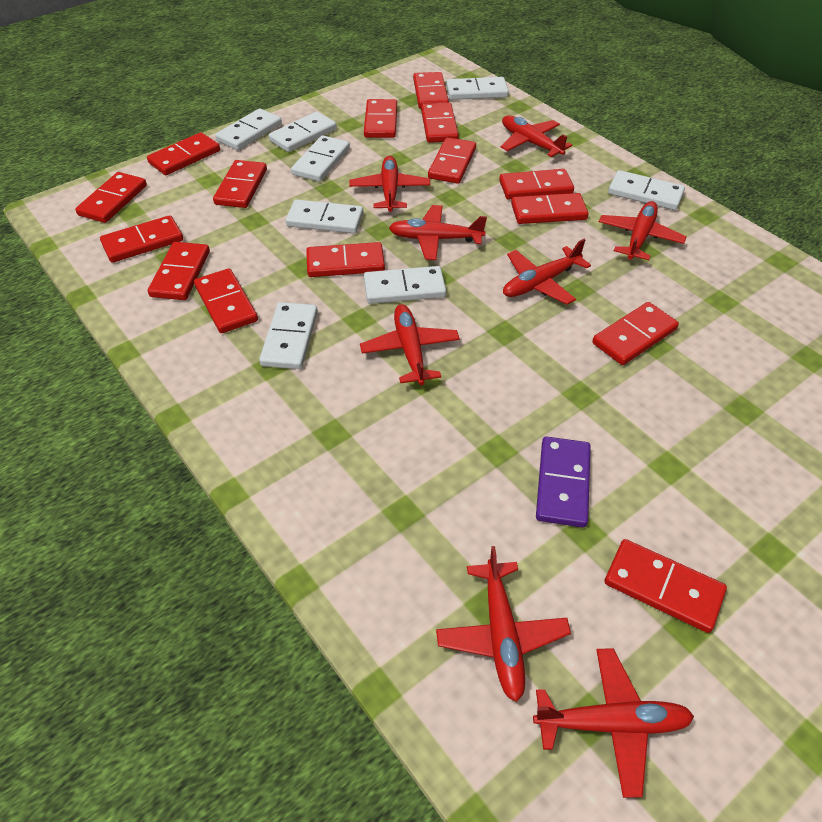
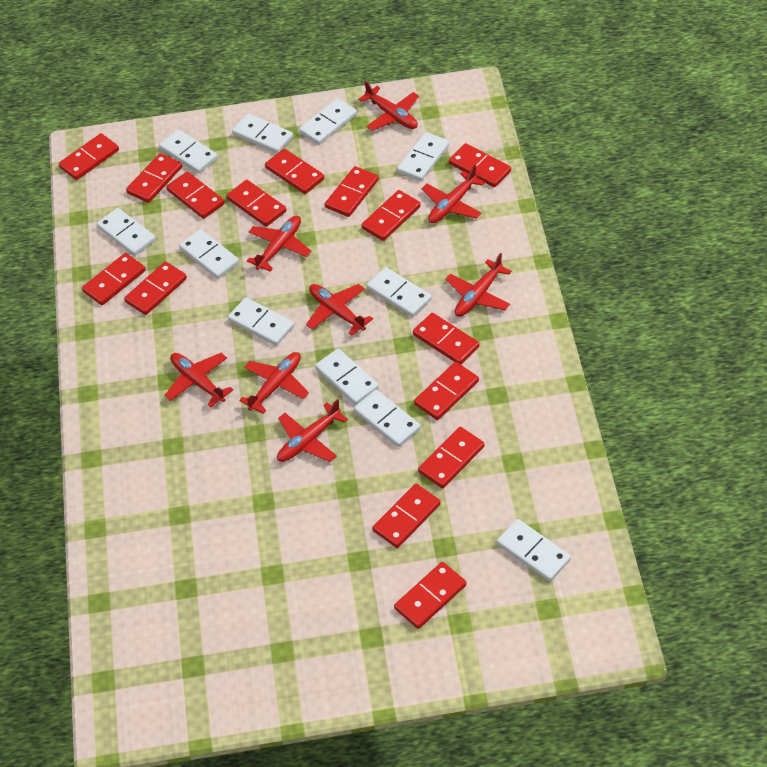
purple domino: 1 -> 0
white domino: 8 -> 11

